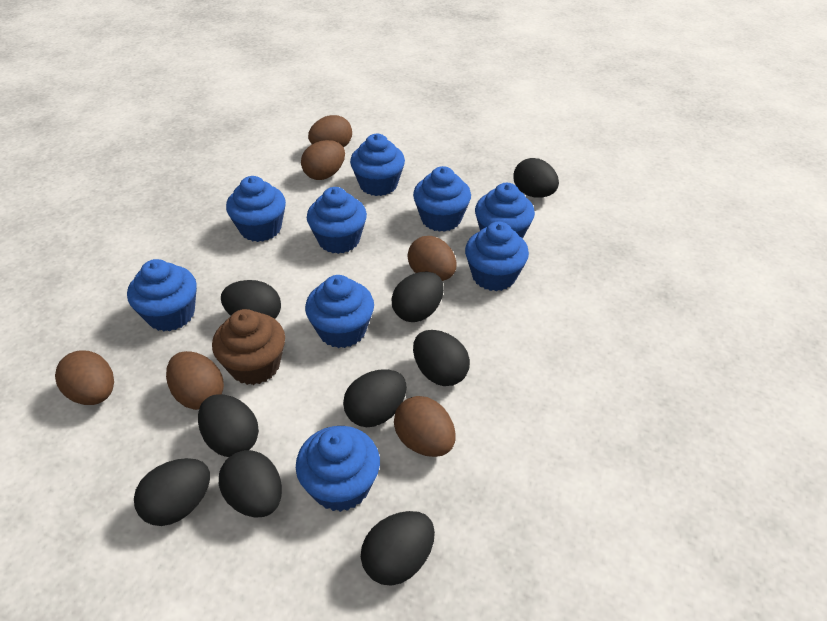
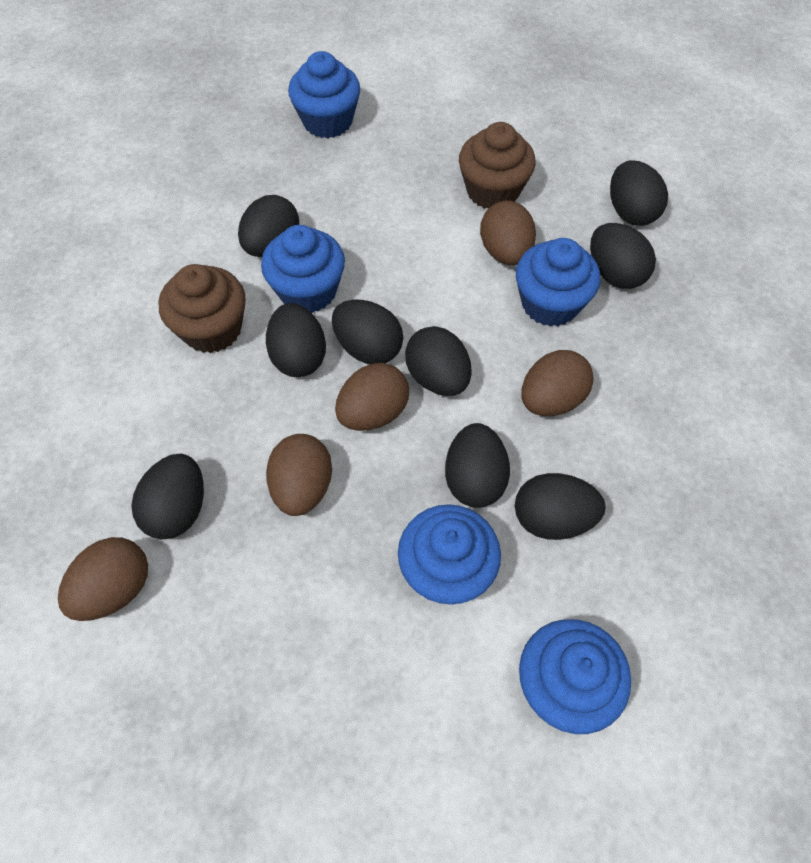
blue cupcake: 9 -> 5
brown cupcake: 1 -> 2
brown egg: 6 -> 5

